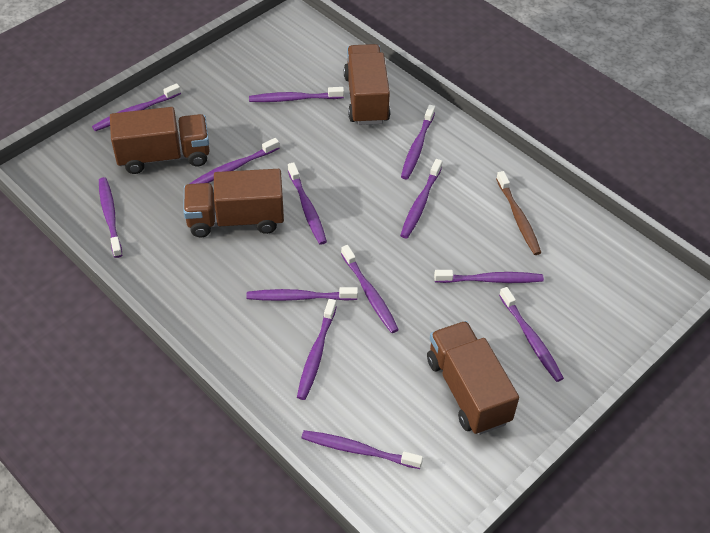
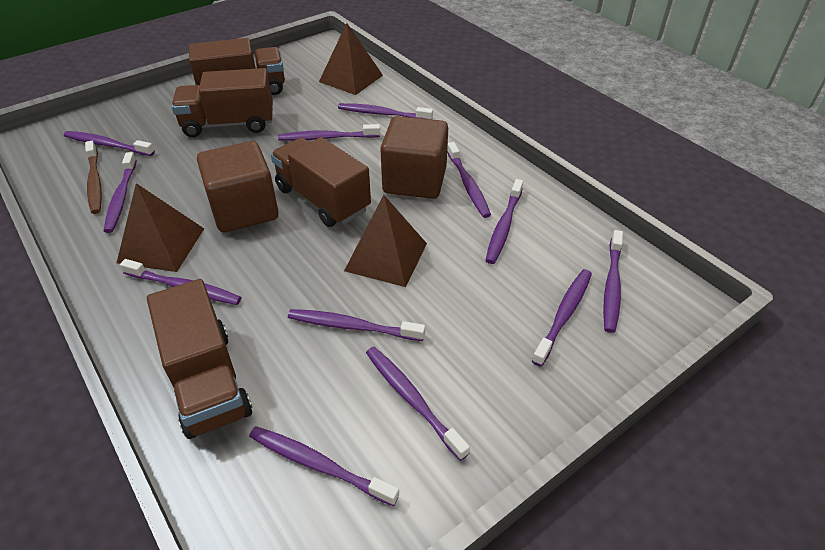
brown cube: 0 -> 2
brown pyramid: 0 -> 3
purple toothbrush: 13 -> 12

